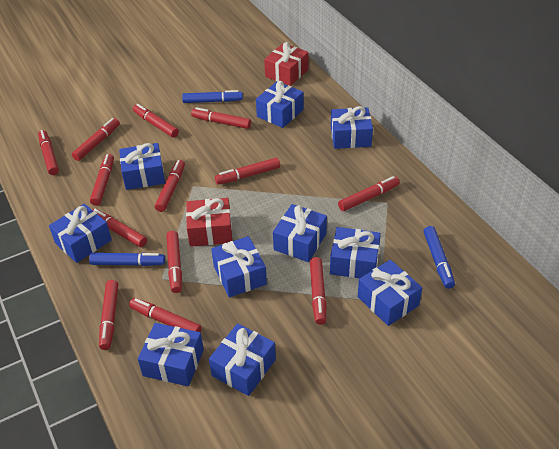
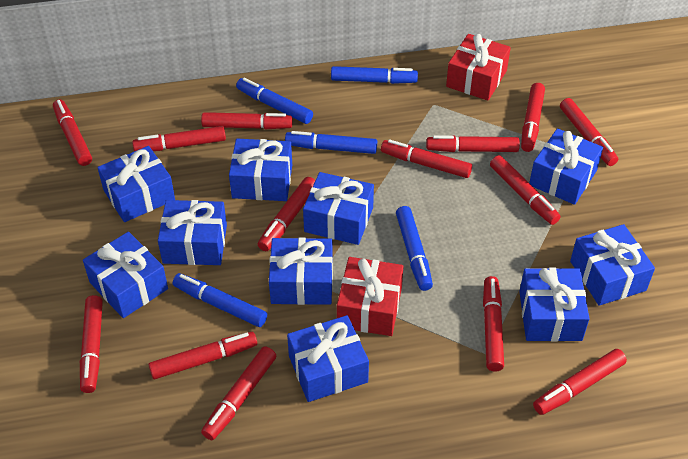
blue marker: 3 -> 5
red marker: 13 -> 14

